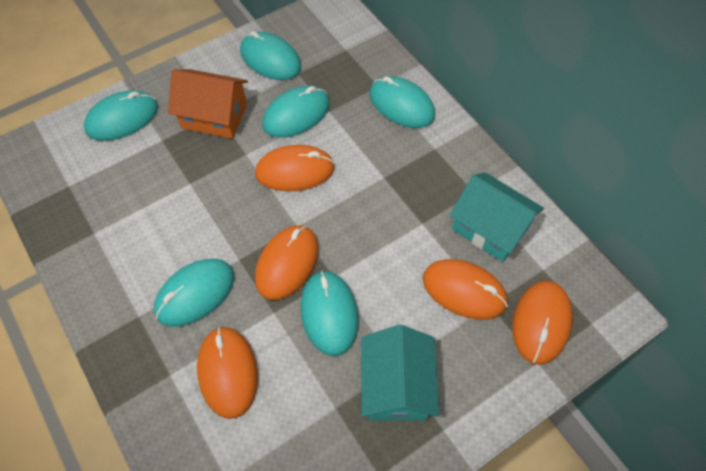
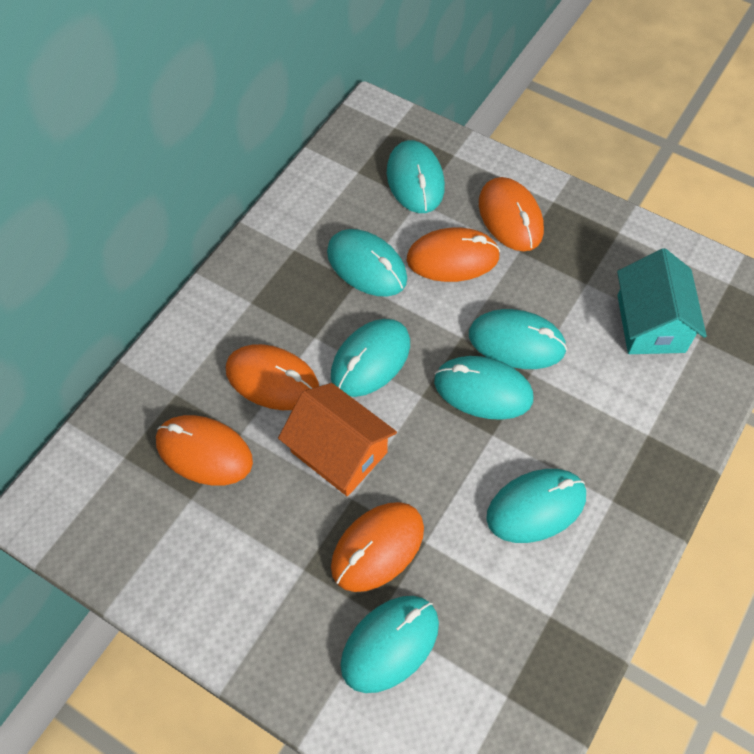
turquoise house: 2 -> 1
turquoise mouse: 6 -> 7

